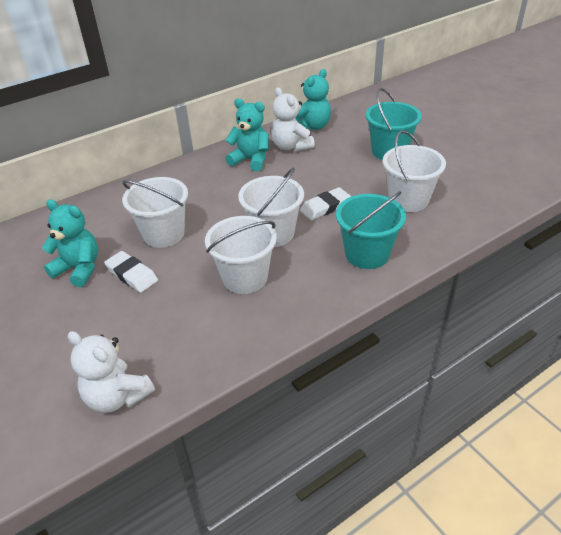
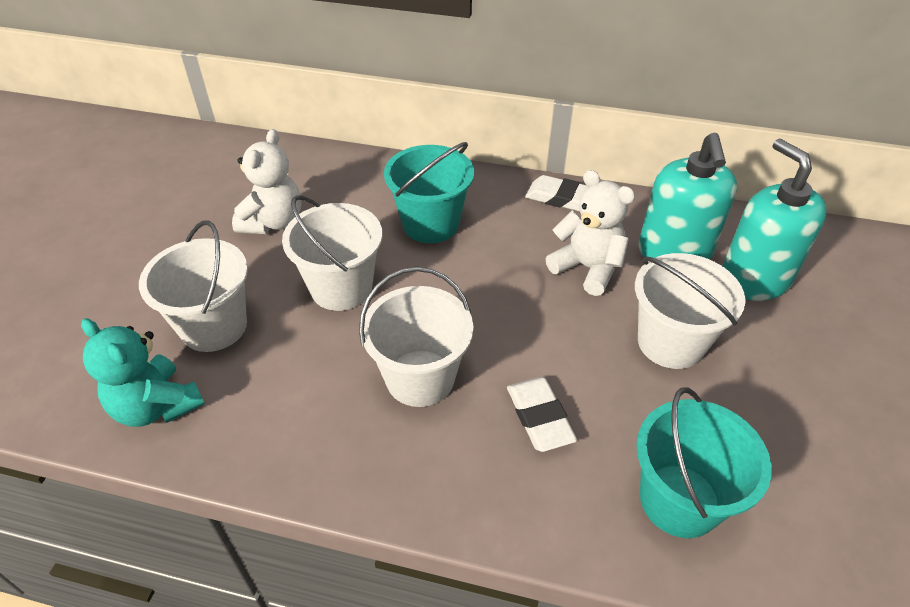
turquoise soap dispenser: 0 -> 2
turquoise teddy bear: 3 -> 1

